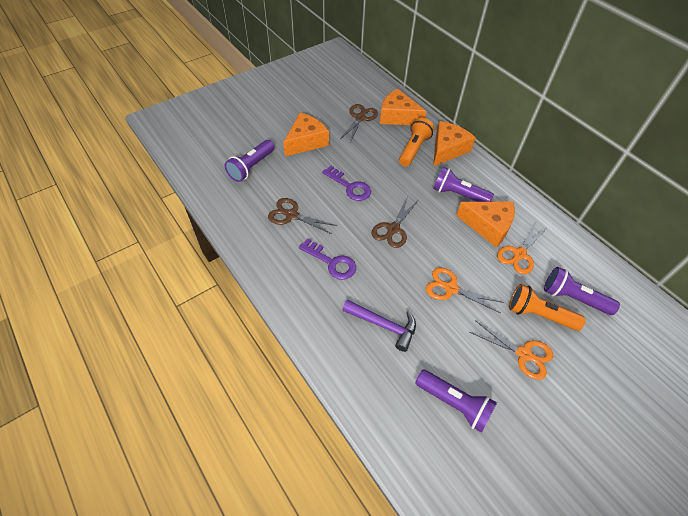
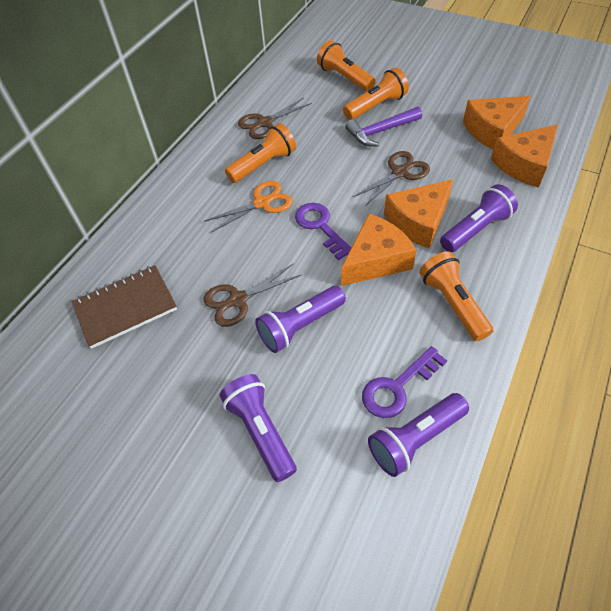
brown notebook: 0 -> 1
orange flashlight: 2 -> 4
orange scissors: 3 -> 1

